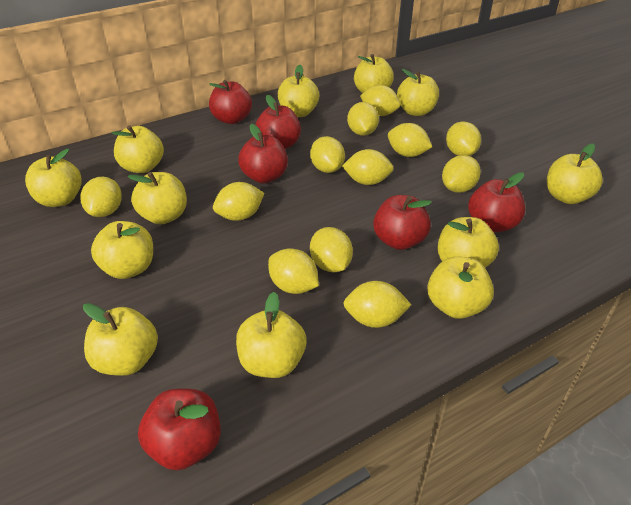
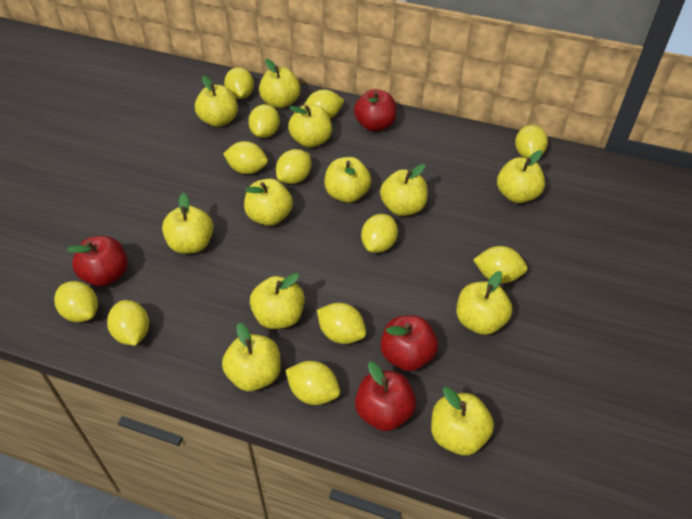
red apple: 6 -> 4

